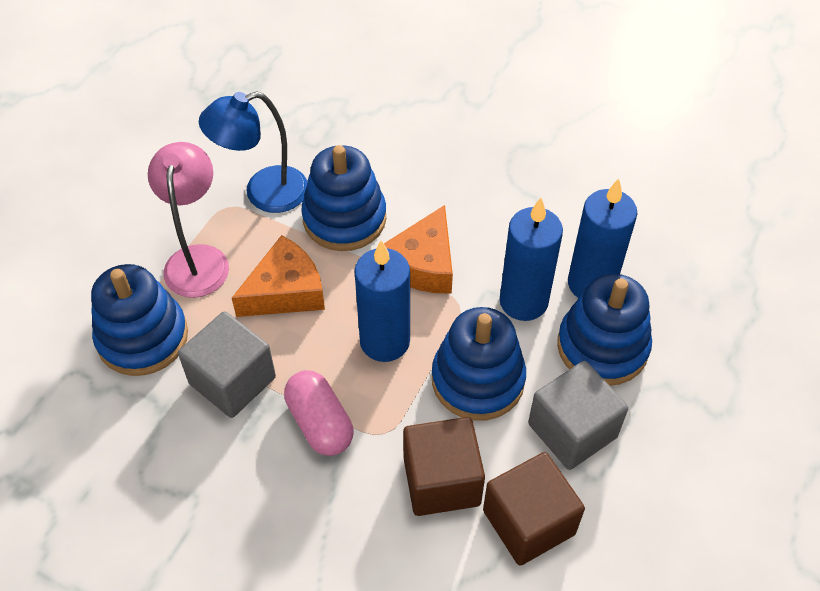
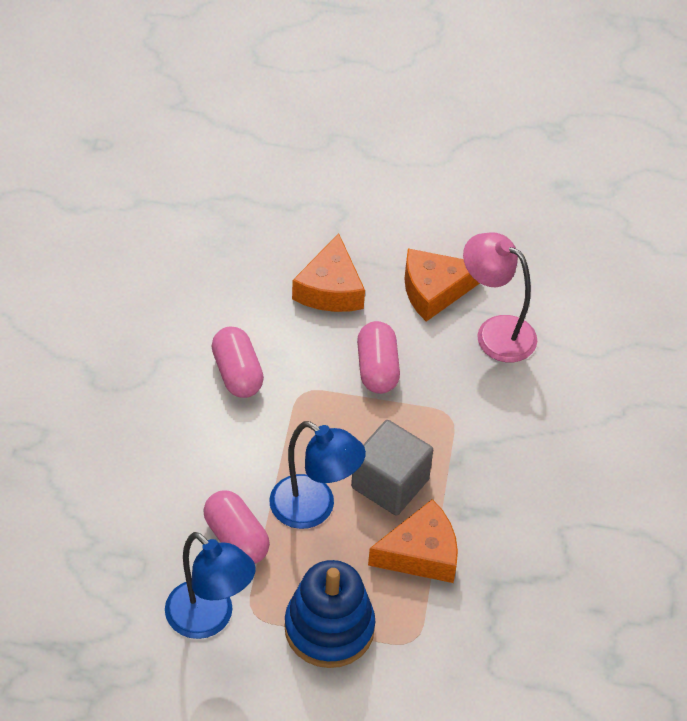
blue candle: 3 -> 0
blue lamp: 1 -> 2
blue stacking toy: 4 -> 1
brown cube: 2 -> 0
grey cube: 2 -> 1
orange cheese: 2 -> 3
pink capsule: 1 -> 3

